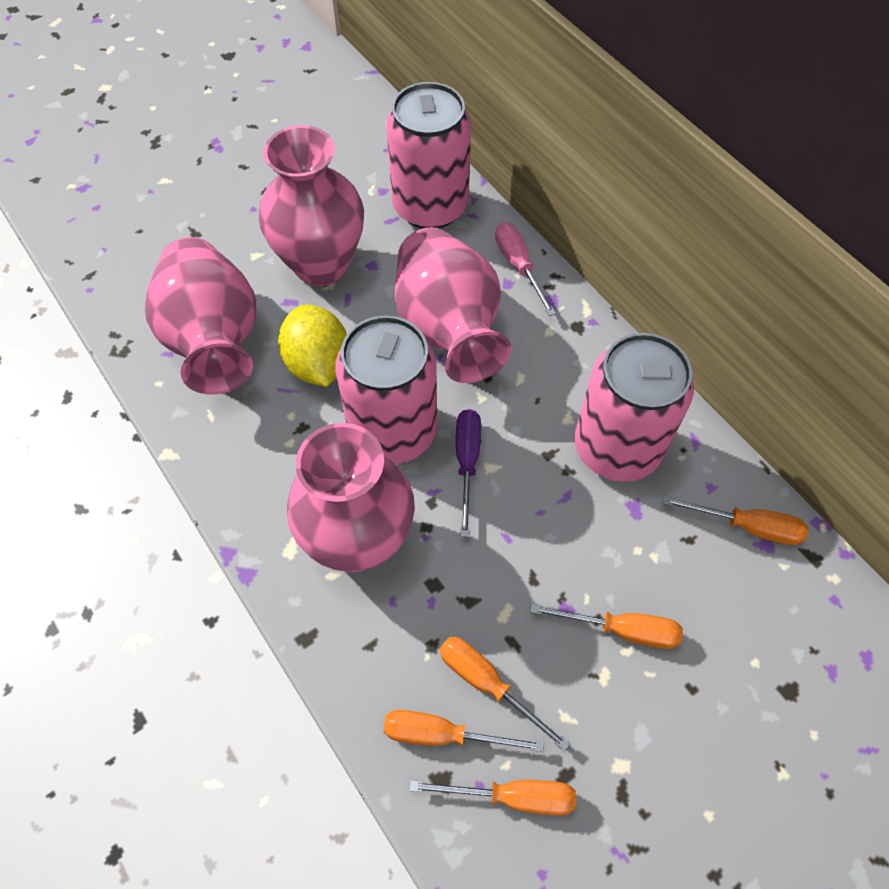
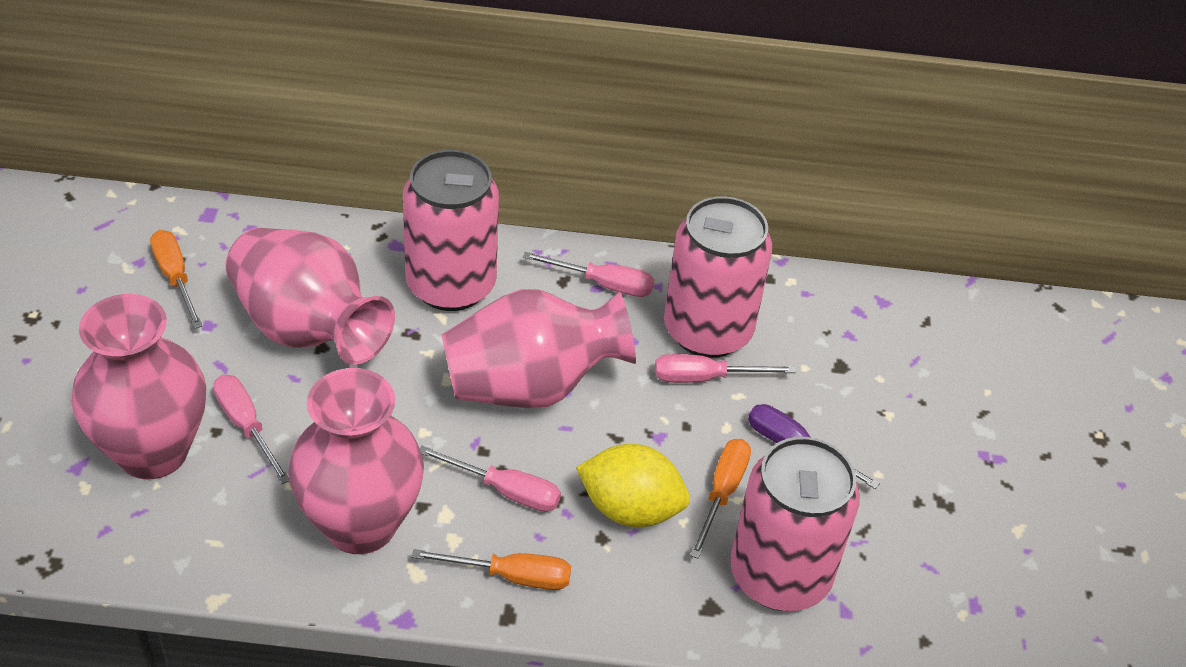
orange screwdriver: 5 -> 3
pink screwdriver: 1 -> 4

